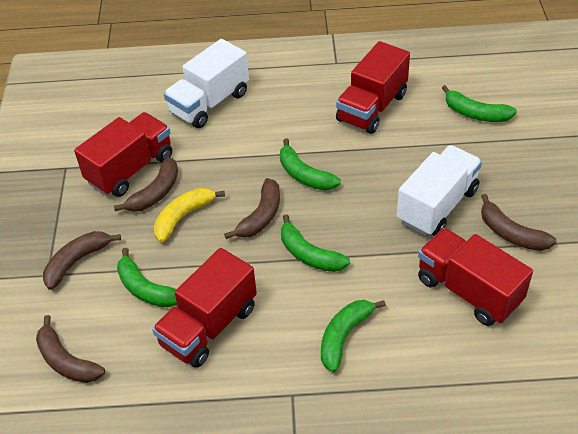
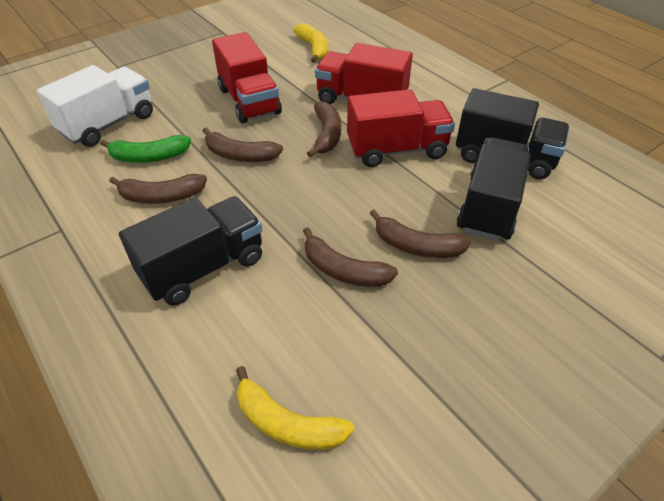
black truck: 0 -> 3
green banana: 5 -> 1
red truck: 4 -> 3
white truck: 2 -> 1
yellow banana: 1 -> 2

